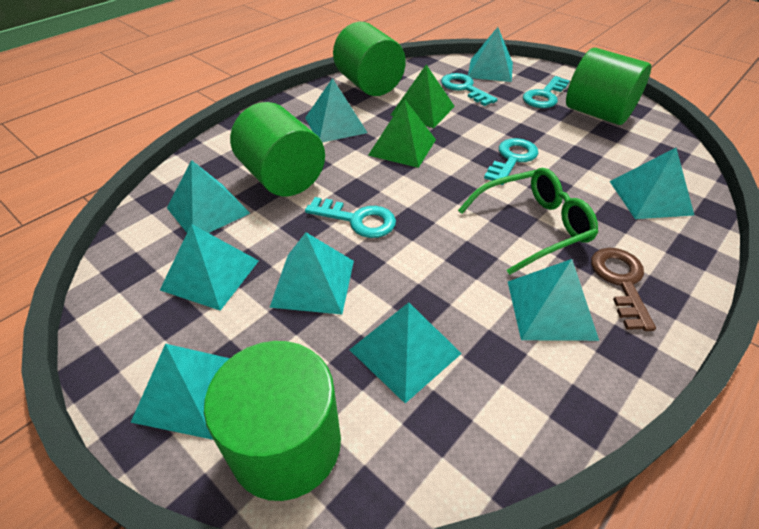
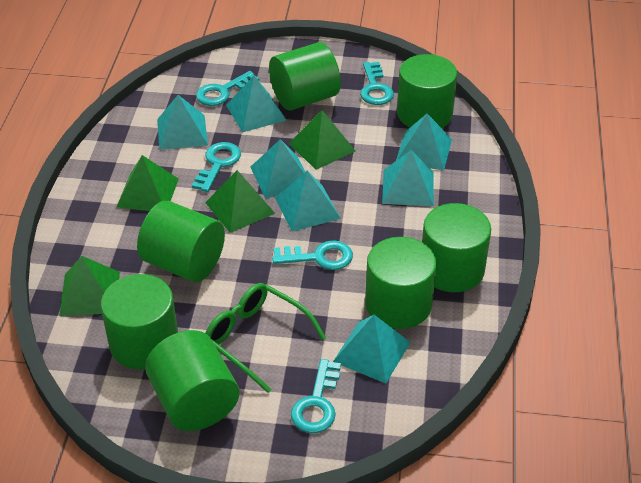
brown key: 1 -> 0
green cylinder: 4 -> 7
green pyramid: 2 -> 4
turquoise key: 4 -> 5
turquoise pyramid: 9 -> 7

